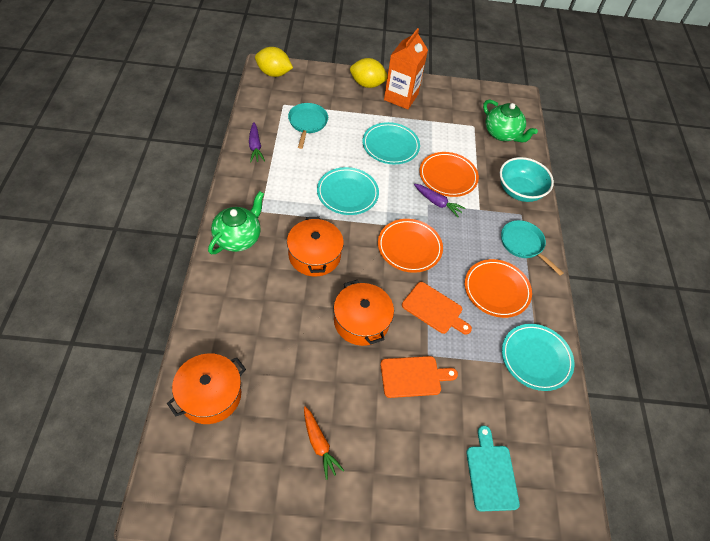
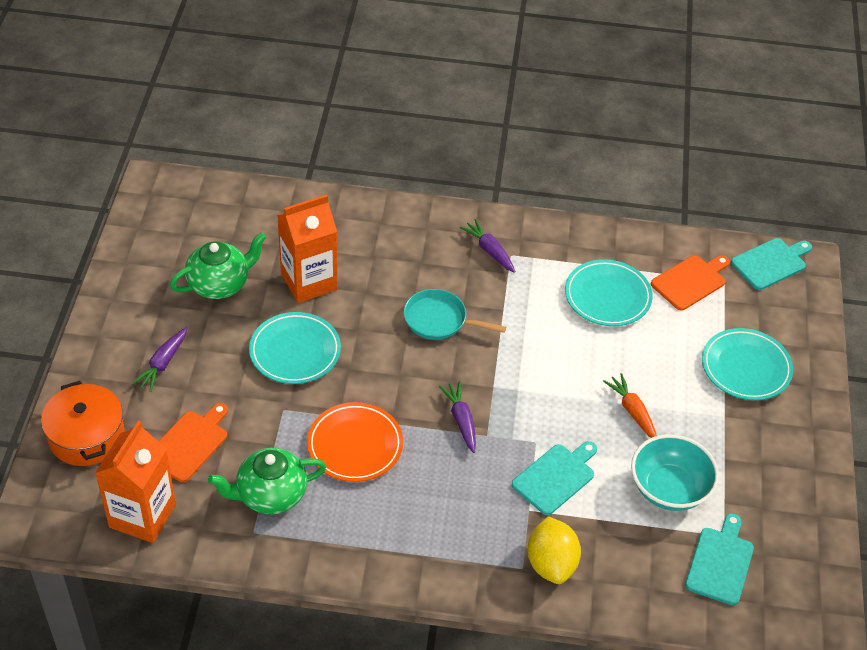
orange carton: 1 -> 2
orange plate: 3 -> 1
orange pot: 3 -> 1
purple carrot: 2 -> 3
turquoise cutting board: 1 -> 3
turquoise pan: 2 -> 1
yellow lemon: 2 -> 1

